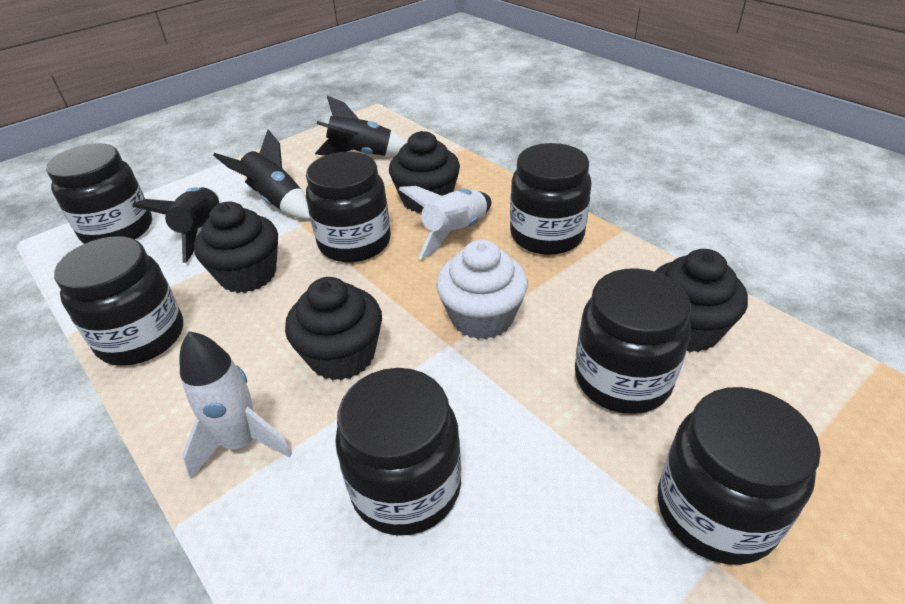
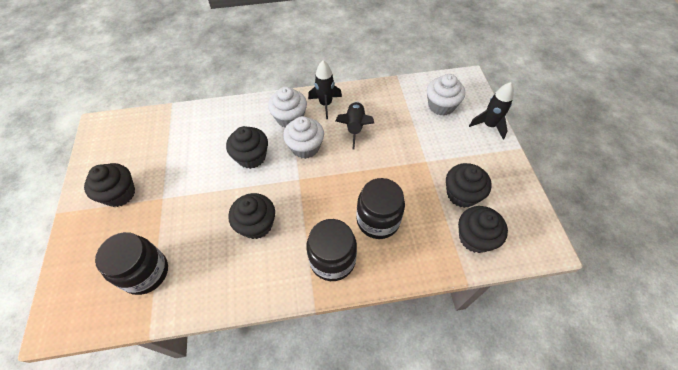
black cupcake: 4 -> 5
black jar: 7 -> 3
white cupcake: 1 -> 3
white rocket: 2 -> 0

